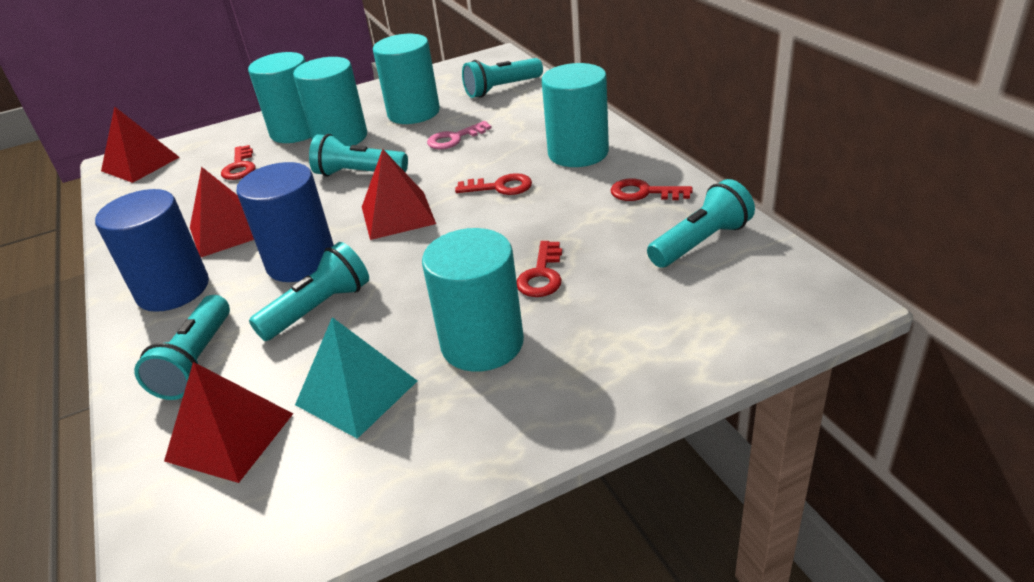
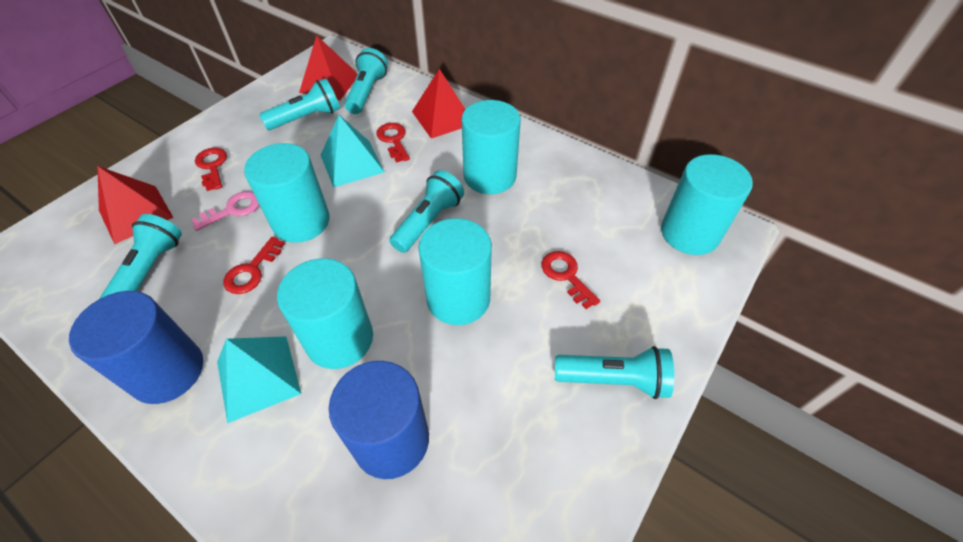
red pyramid: 4 -> 3
turquoise pyramid: 1 -> 2

